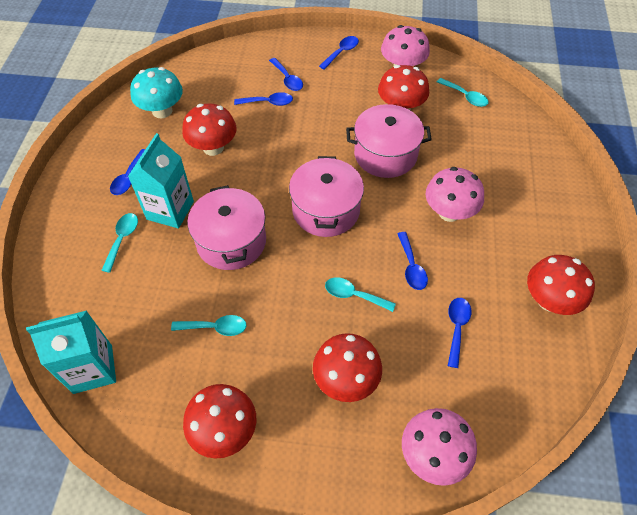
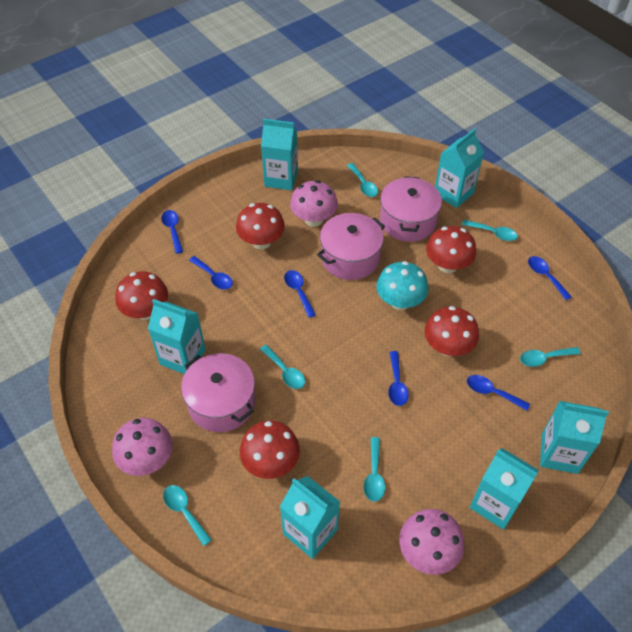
turquoise carton: 2 -> 6
turquoise spoon: 4 -> 6

